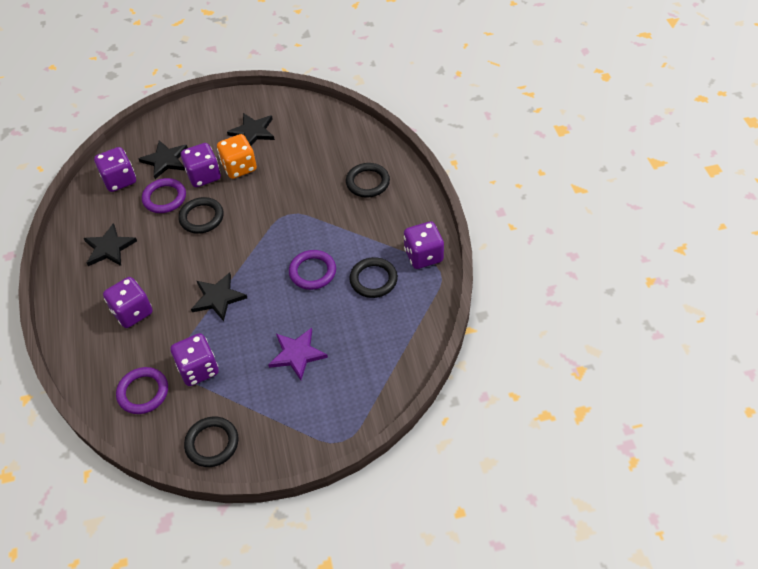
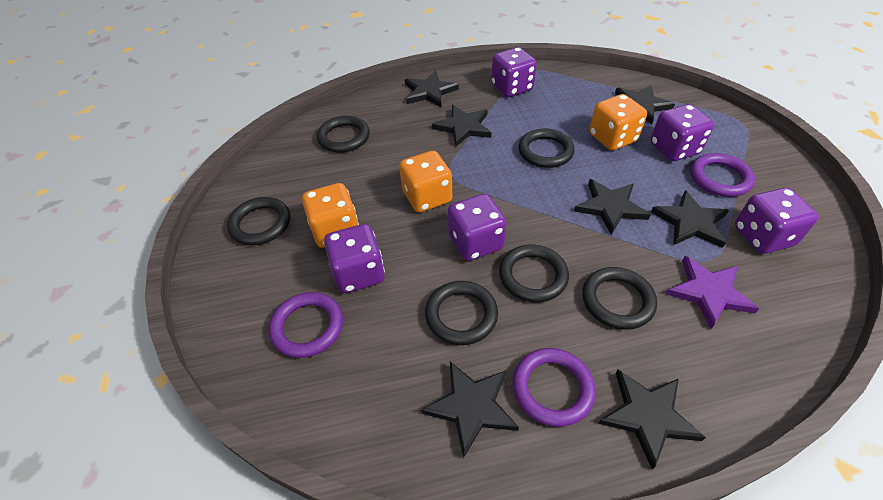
black ring: 4 -> 6
black star: 4 -> 7
orange dice: 1 -> 3

